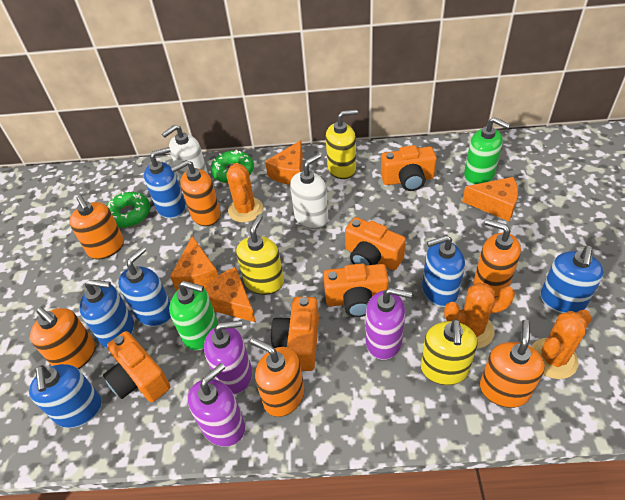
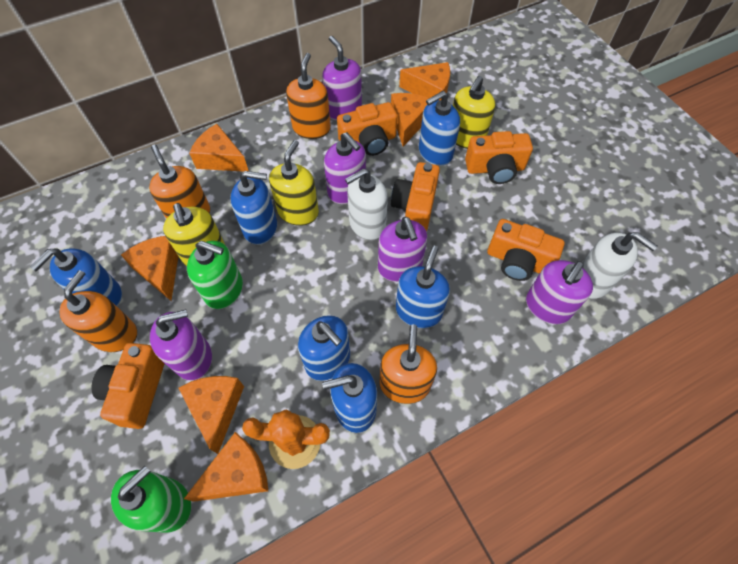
green donut: 2 -> 0
orange cactus: 3 -> 1
orange cheese: 4 -> 6
orange soap dispenser: 6 -> 4
purple soap dispenser: 3 -> 5

